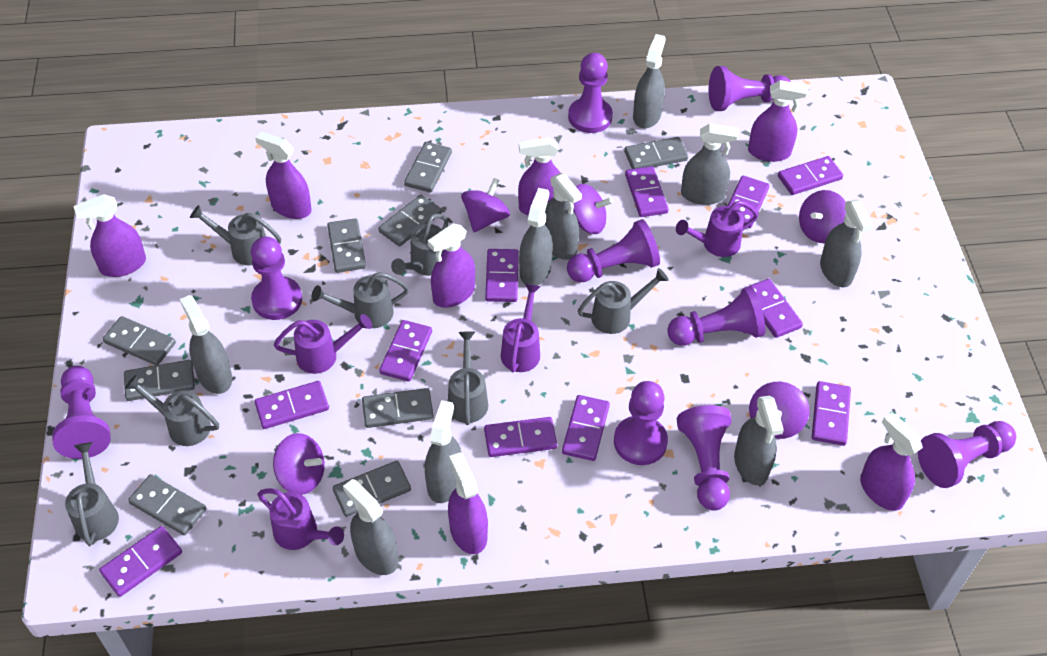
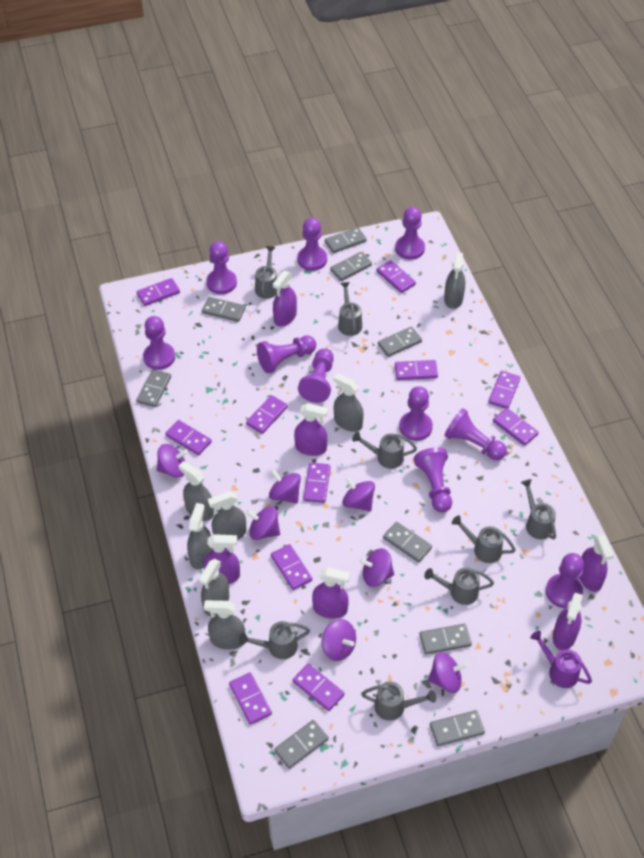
grey spray bottle: 9 -> 7
grey watering can: 7 -> 8
purple pawn: 9 -> 10
purple spinning top: 5 -> 7
purple spray bottle: 7 -> 6
purple watering can: 4 -> 1

